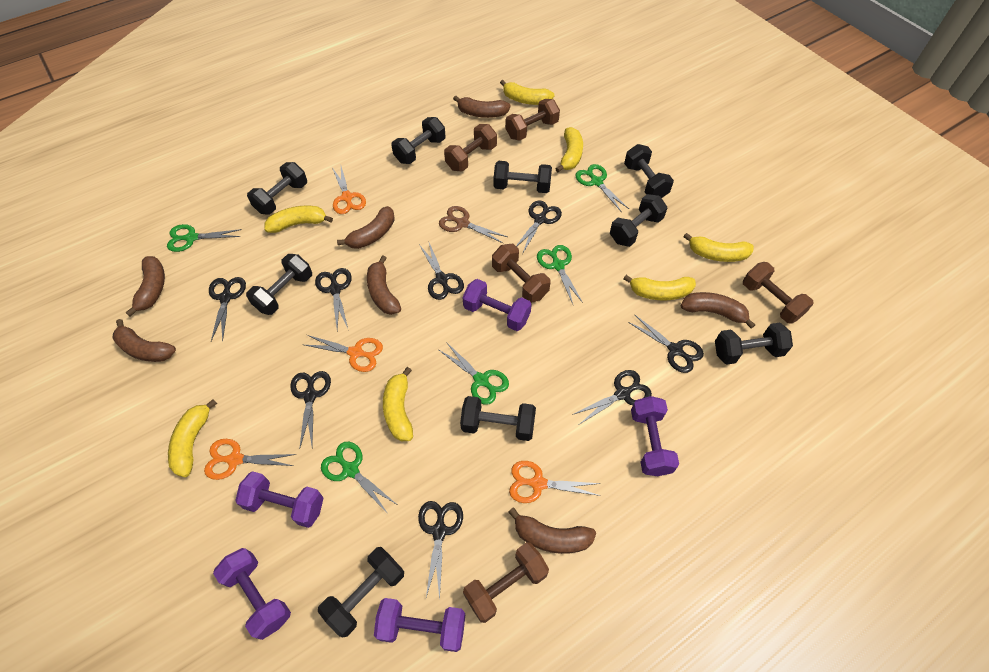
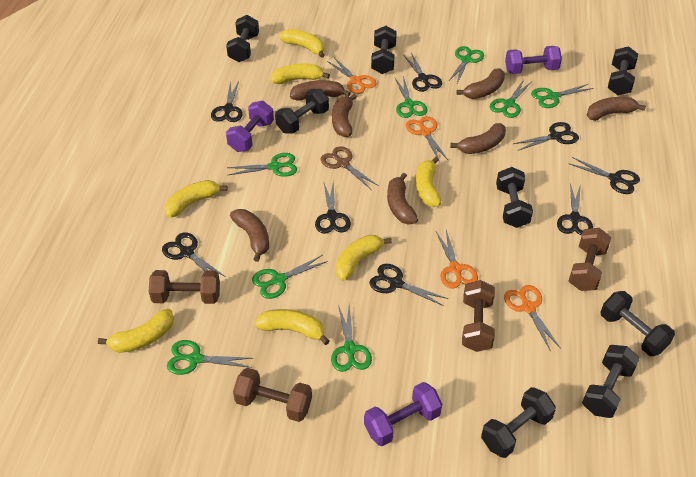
black dumbbell: 9 -> 8
brown dumbbell: 5 -> 4
green scissors: 5 -> 8
purple dumbbell: 5 -> 3

